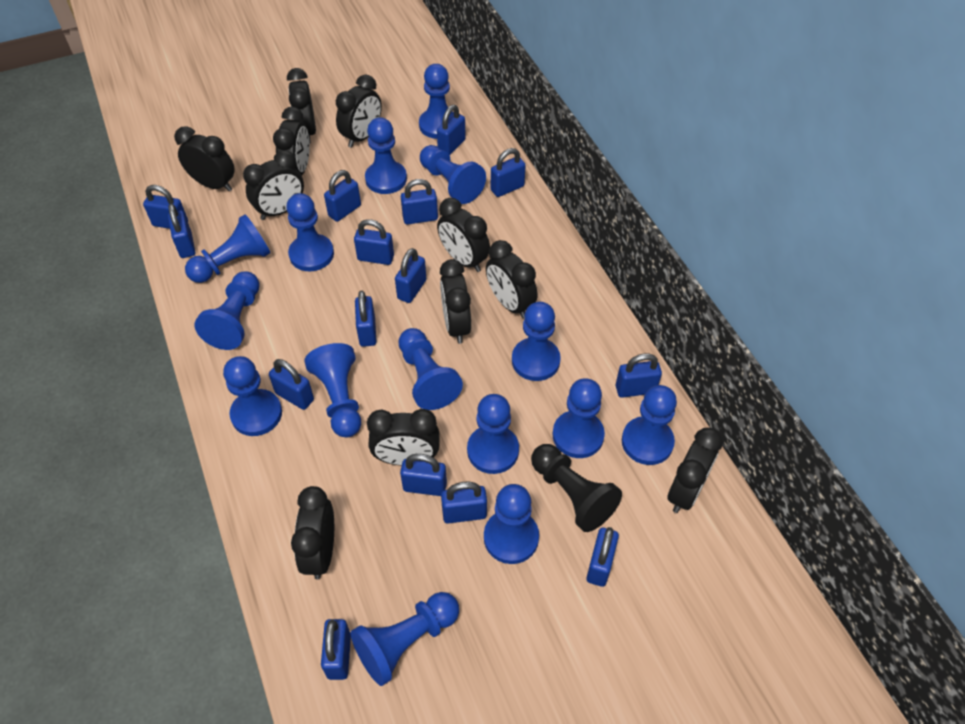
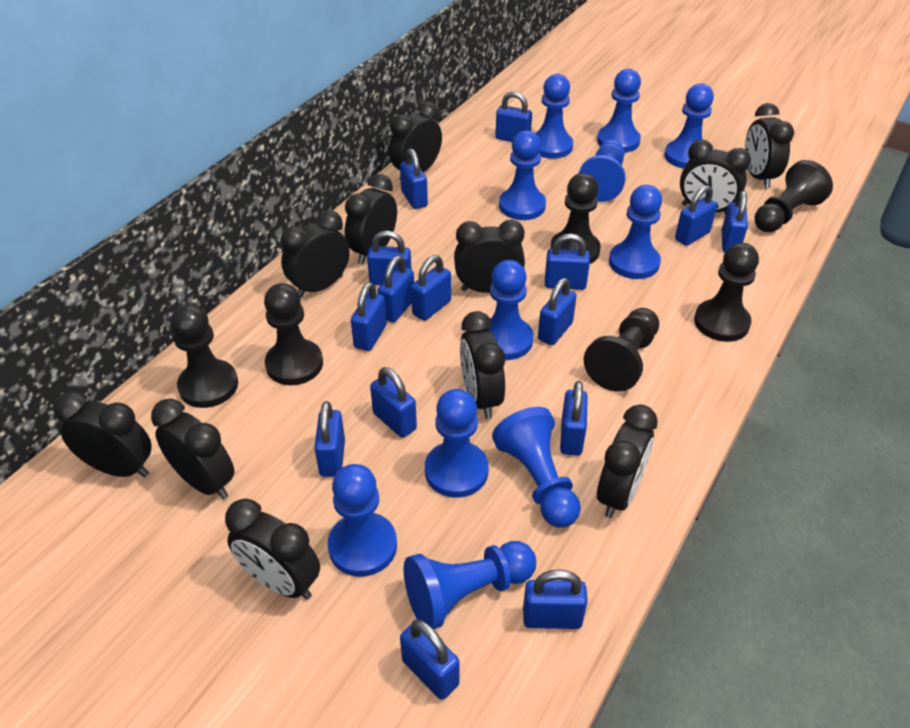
black pawn: 1 -> 6
blue pawn: 15 -> 11

